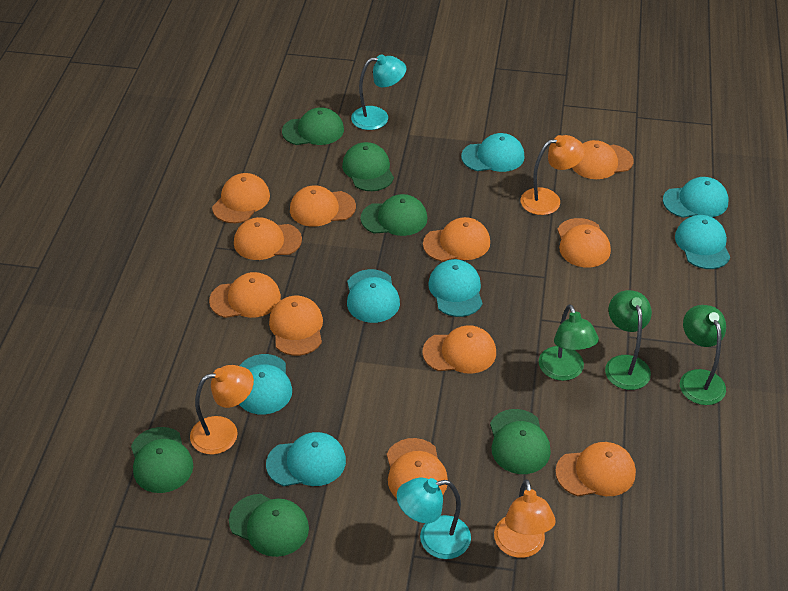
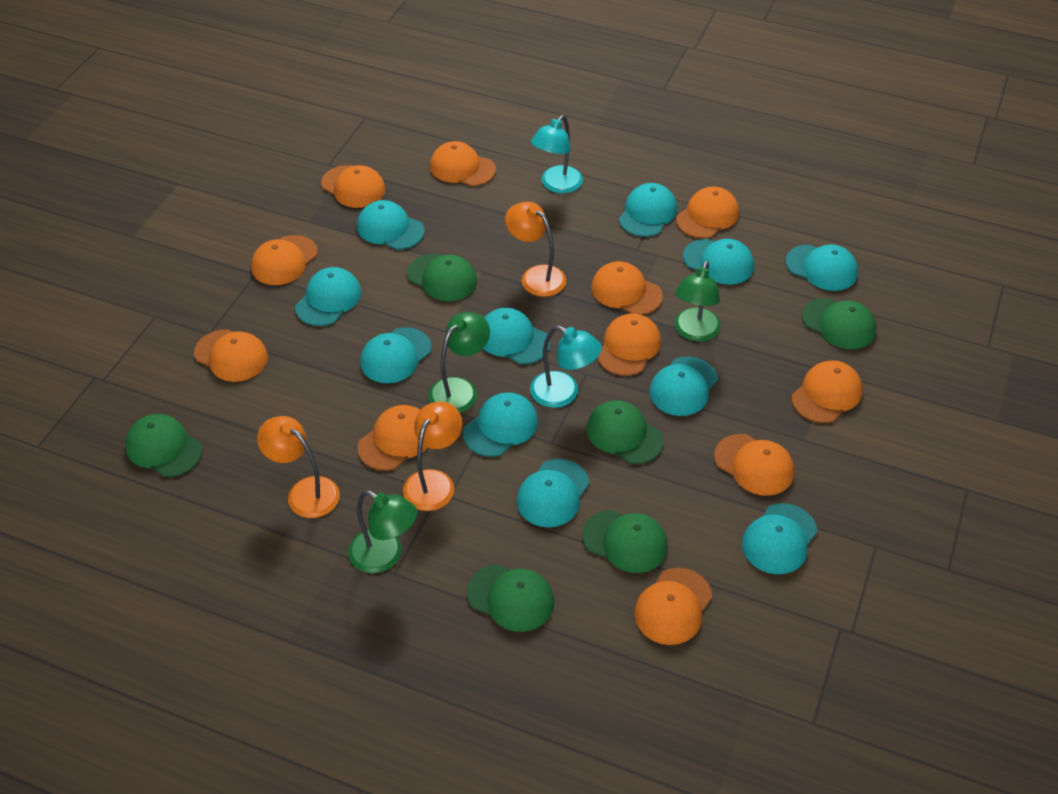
turquoise cap: 7 -> 11

